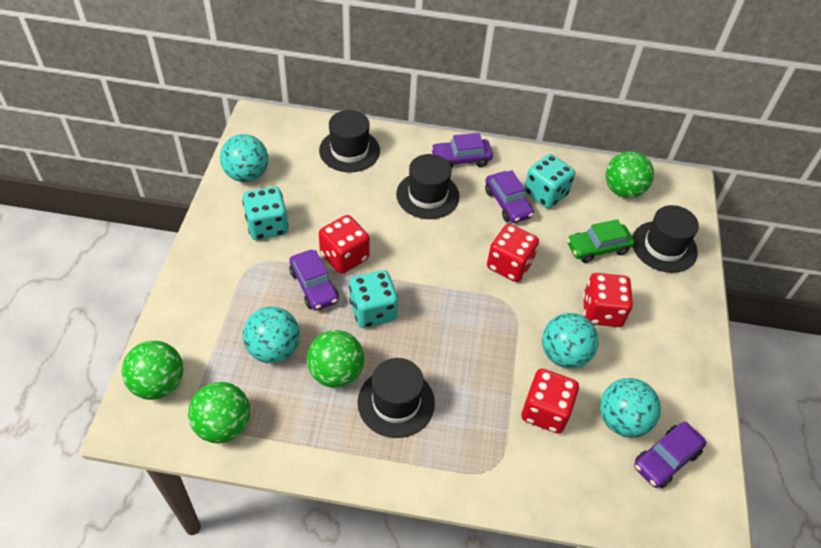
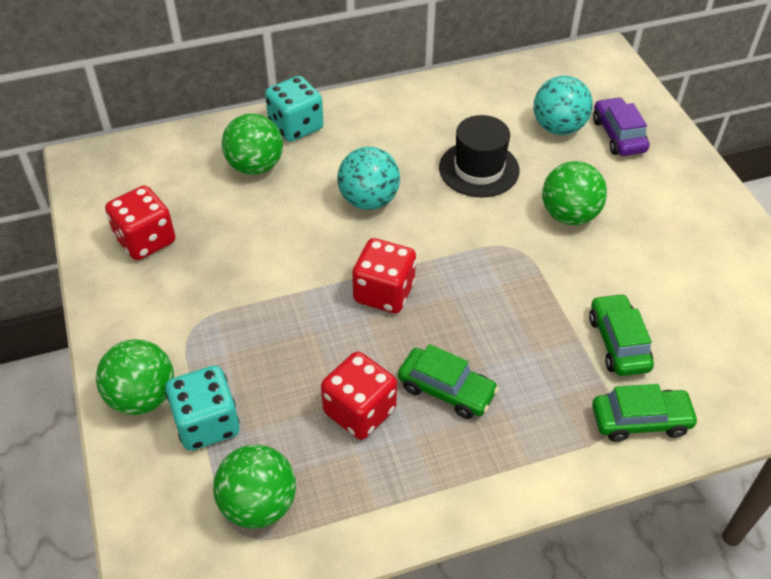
black hat: 4 -> 1
green car: 1 -> 3
purple car: 4 -> 1
red dice: 4 -> 3
turquoise ball: 4 -> 2
turquoise dice: 3 -> 2

